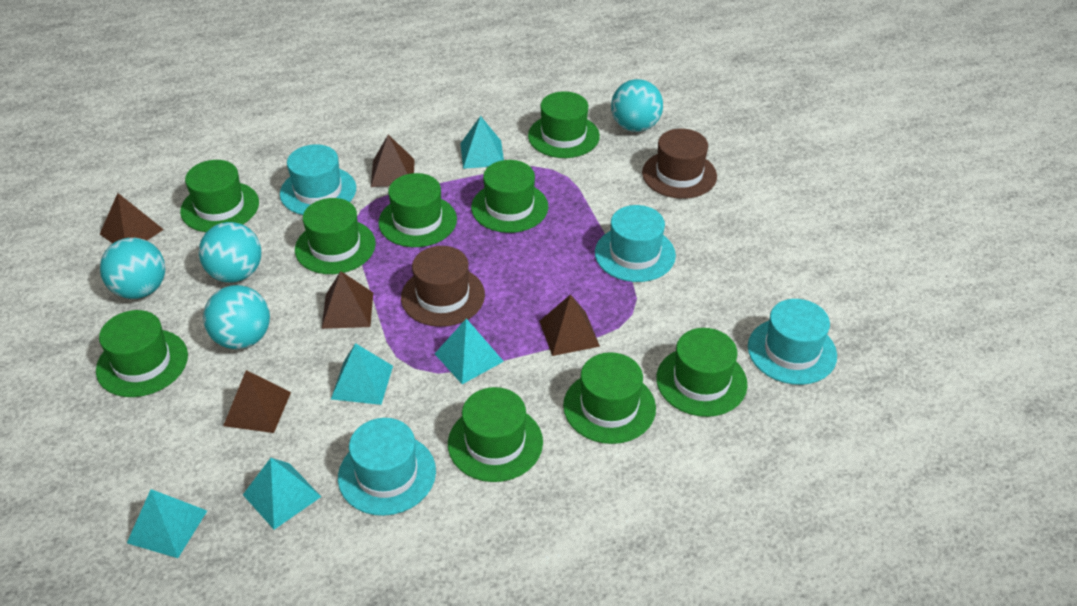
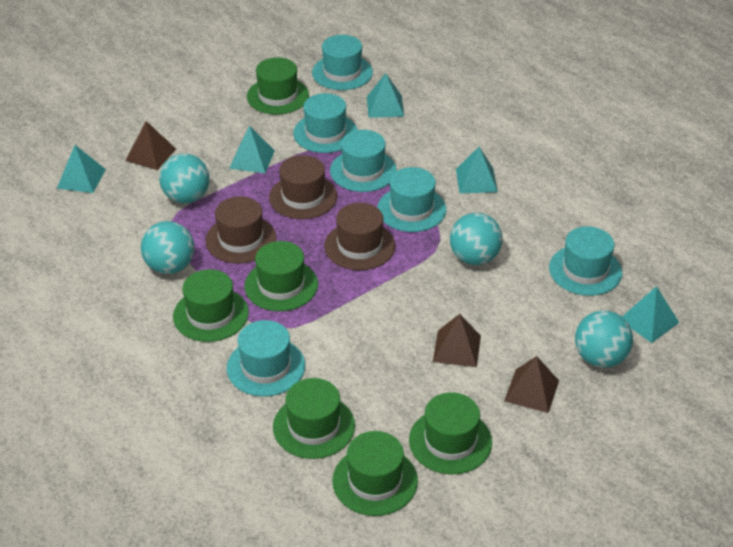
brown hat: 2 -> 3
brown pyramid: 5 -> 3
green hat: 9 -> 6
turquoise hat: 4 -> 6

